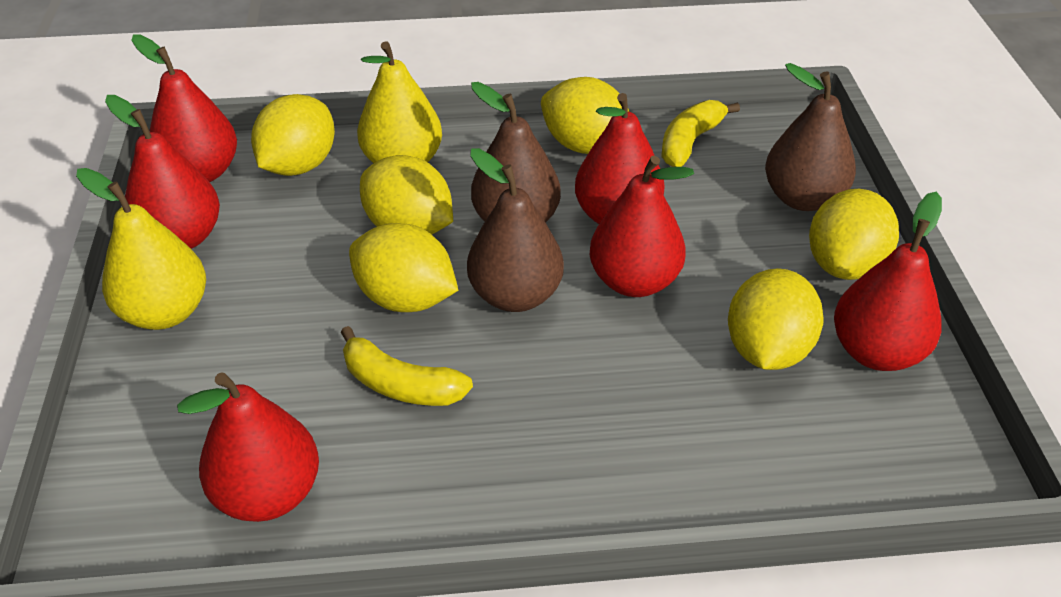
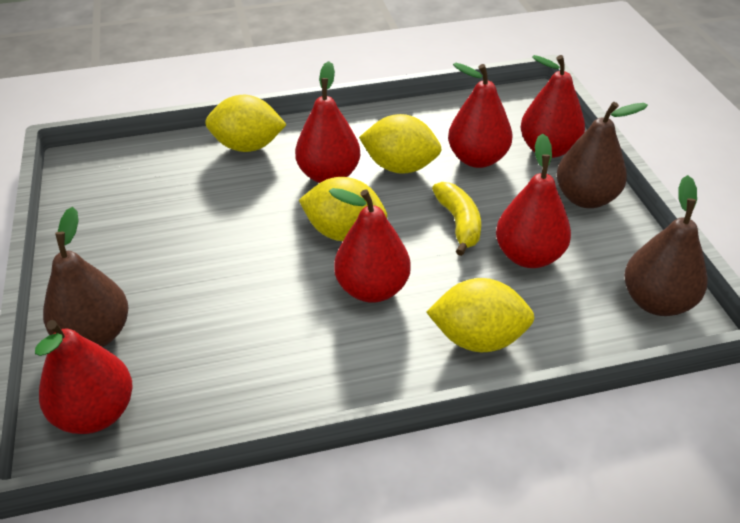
yellow banana: 2 -> 1
yellow lemon: 6 -> 4
yellow pear: 2 -> 0

